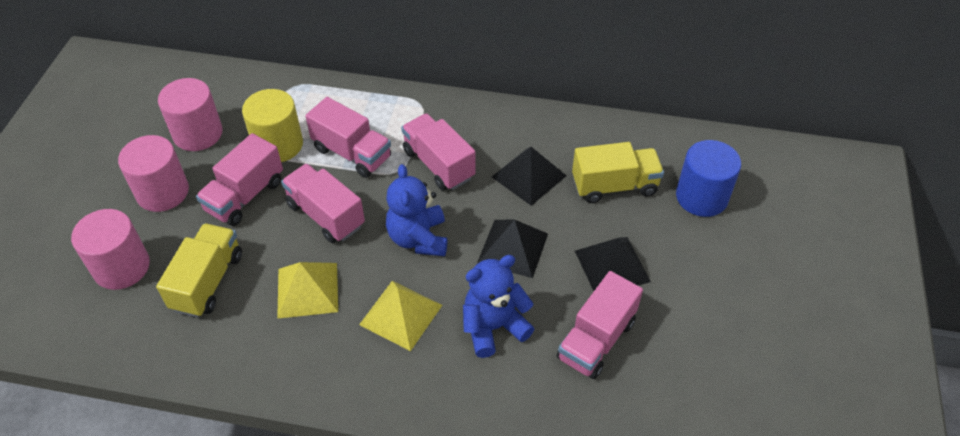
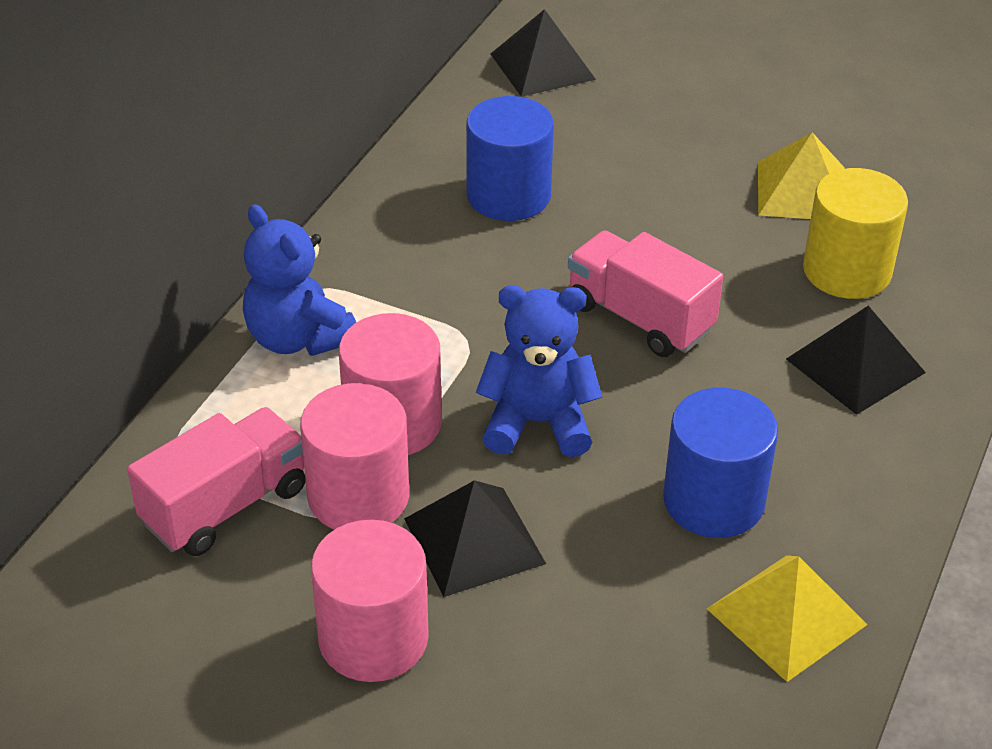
blue cylinder: 1 -> 2
pink truck: 5 -> 2
yellow truck: 2 -> 0

